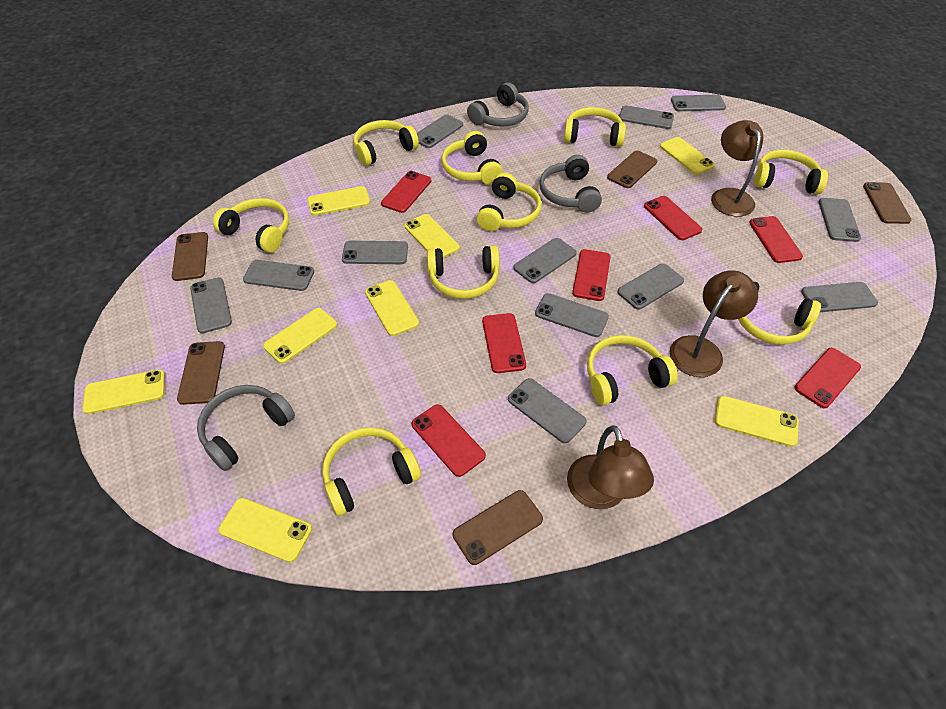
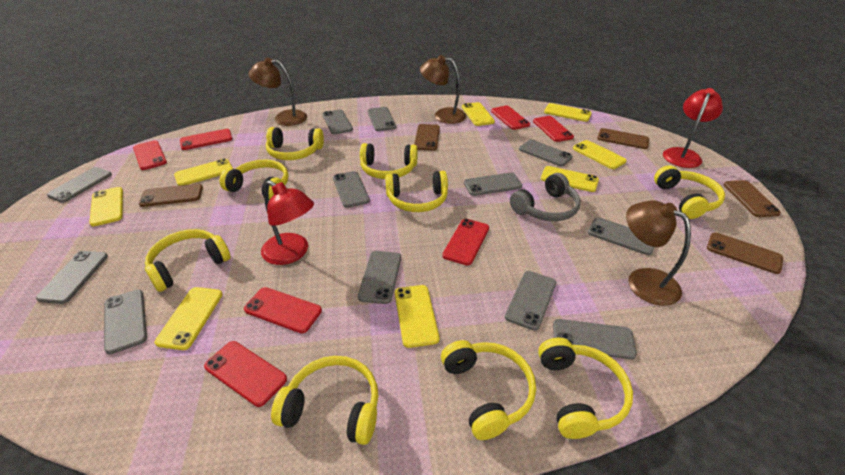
grey headphones: 3 -> 1
red lamp: 0 -> 2
yellow headphones: 10 -> 9

